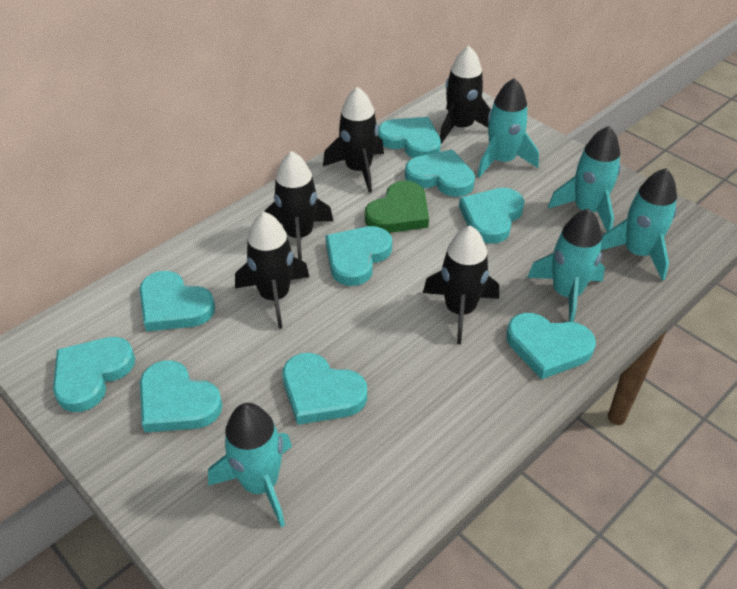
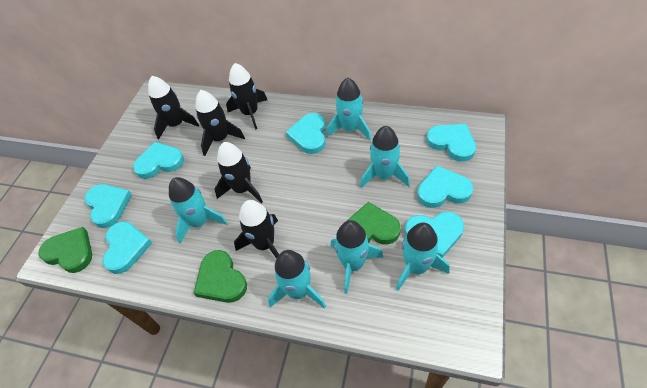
green heart: 1 -> 3
turquoise heart: 9 -> 7
turquoise rocket: 5 -> 6

